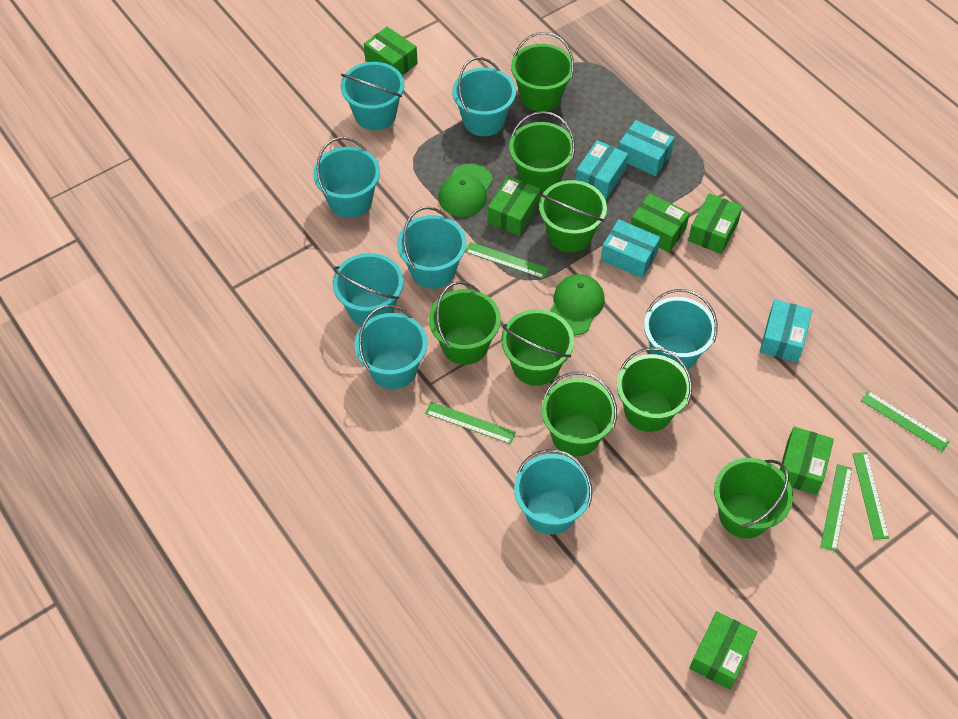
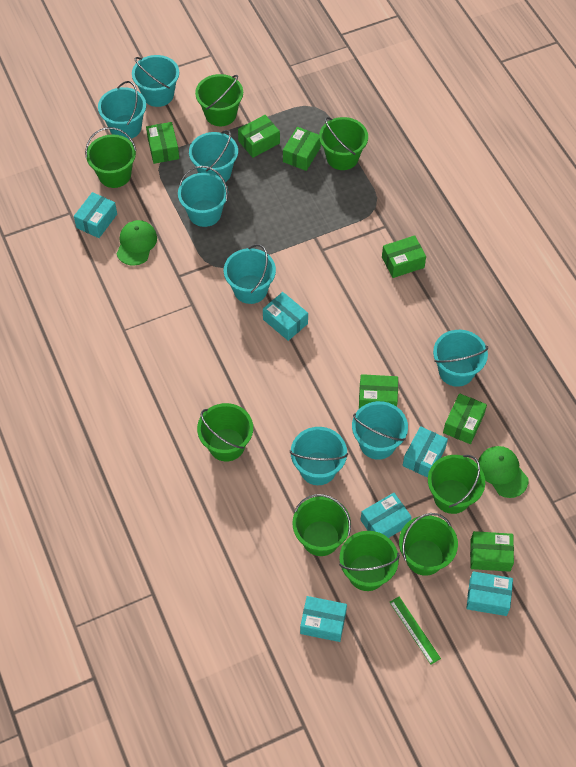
green box: 6 -> 7
green ruler: 5 -> 1
turquoise box: 4 -> 6

